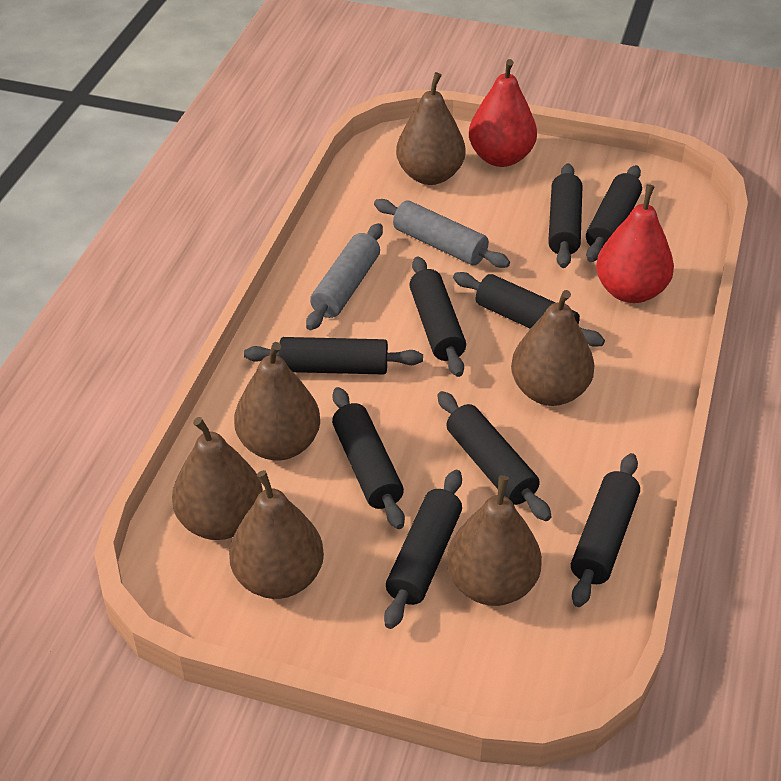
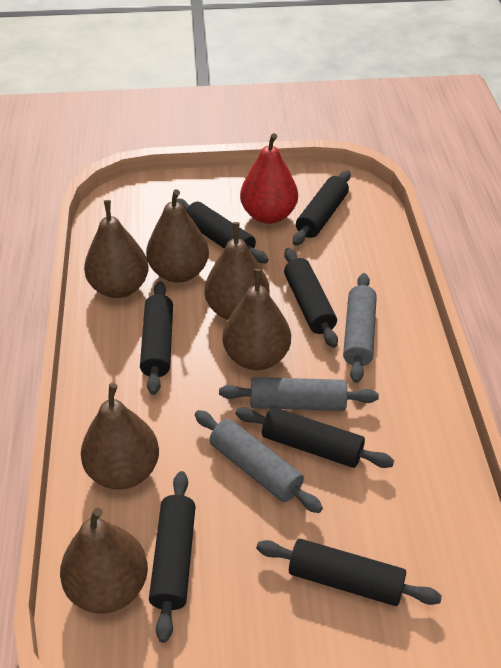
black rolling pin: 9 -> 7
grey rolling pin: 2 -> 3
red pear: 2 -> 1

